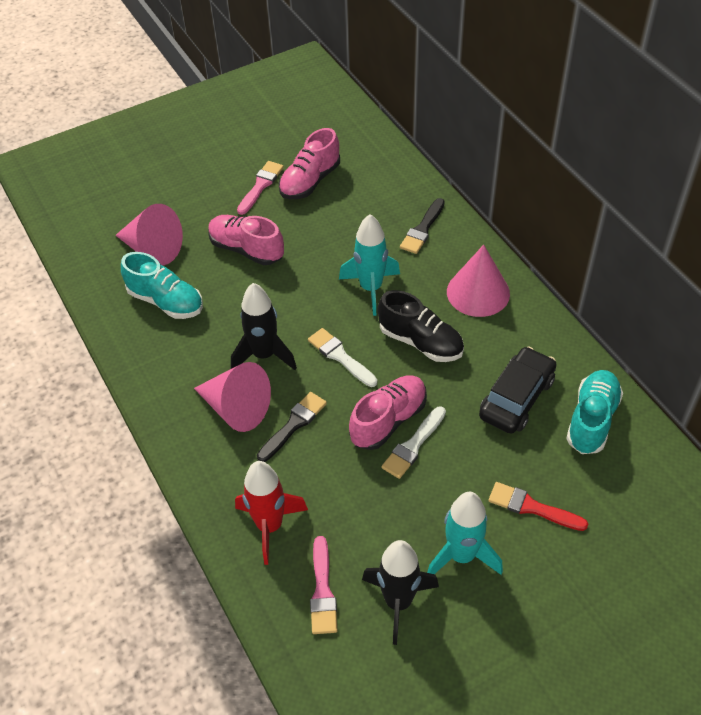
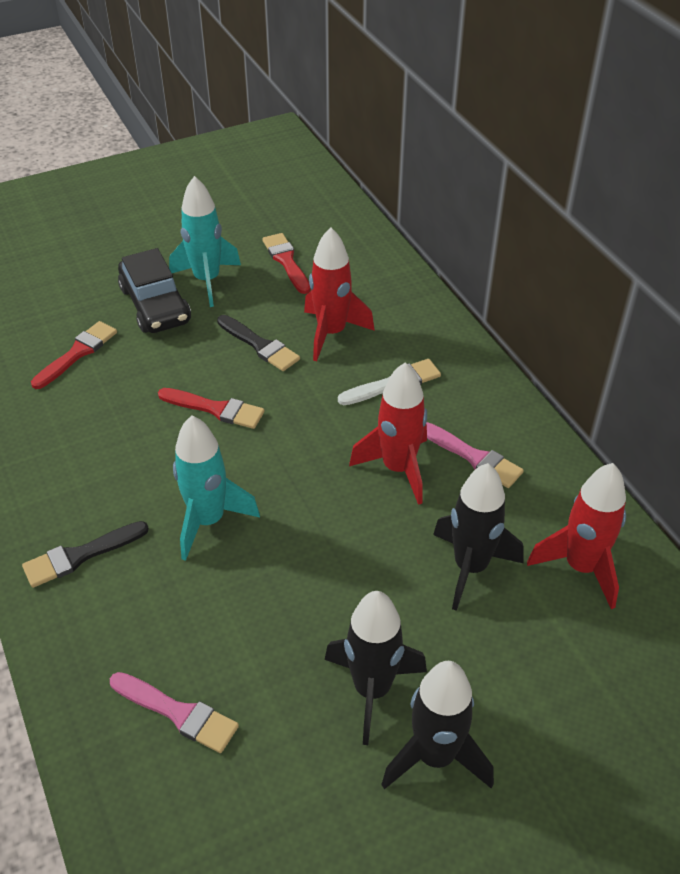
black rocket: 2 -> 3
black shoe: 1 -> 0
pink cone: 3 -> 0
pink shoe: 3 -> 0
red brush: 1 -> 3
red rocket: 1 -> 3
turquoise shoe: 2 -> 0
white brush: 2 -> 1

